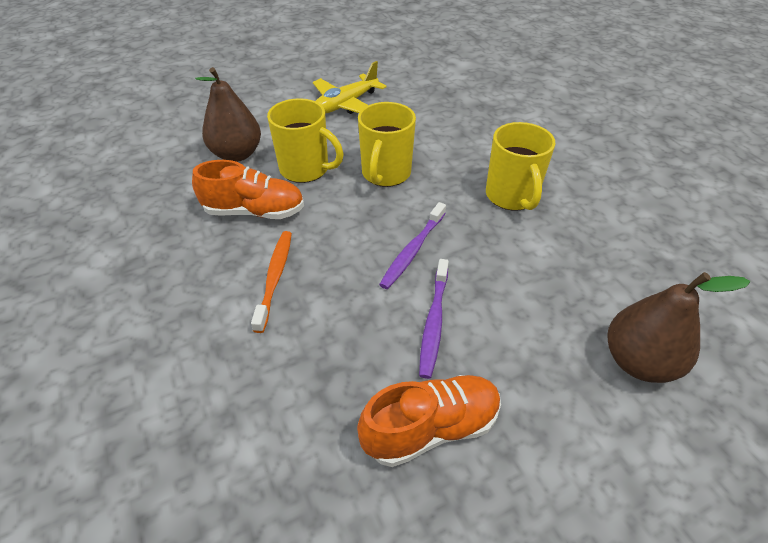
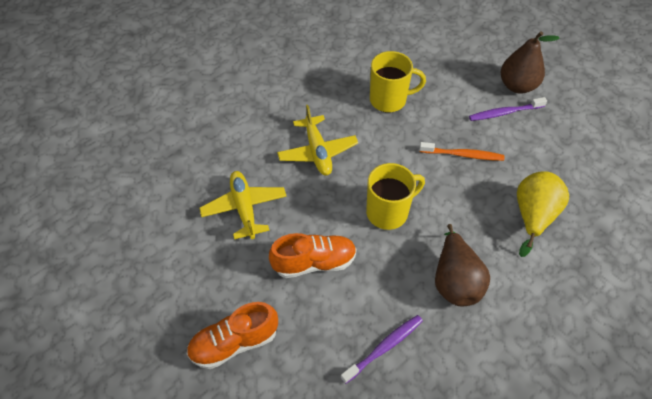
yellow mug: 3 -> 2
yellow pear: 0 -> 1
yellow plane: 1 -> 2

